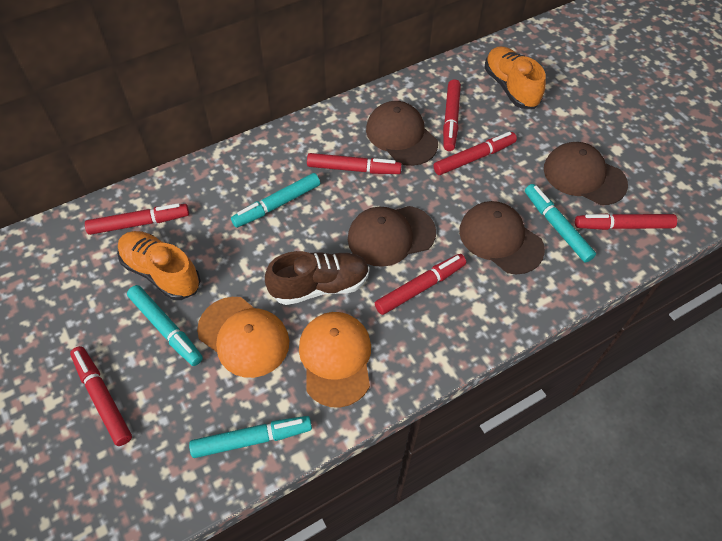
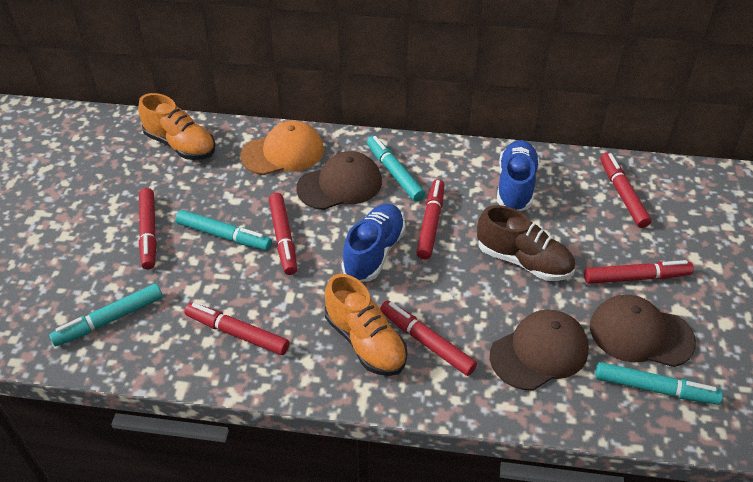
blue shoe: 0 -> 2
brown cap: 4 -> 3
orange cap: 2 -> 1

